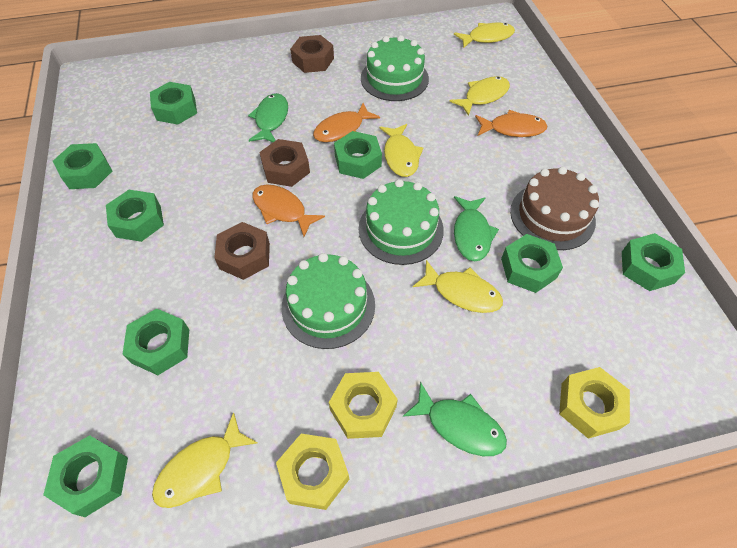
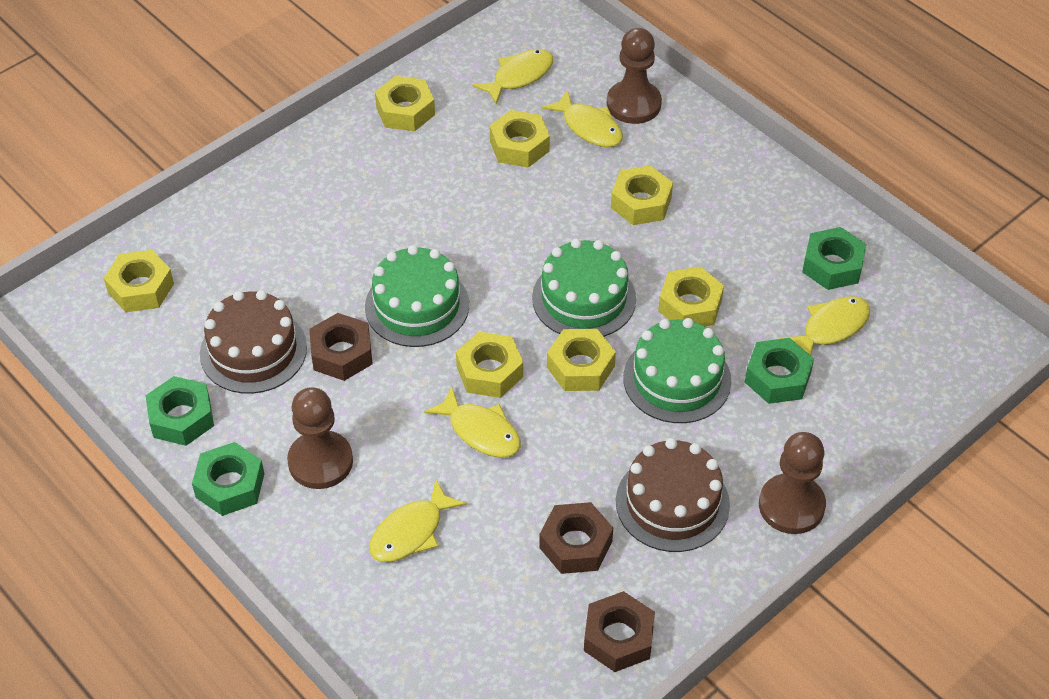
brown cake: 1 -> 2
brown pawn: 0 -> 3
green fish: 3 -> 0
green nut: 8 -> 4
orange fish: 3 -> 0
yellow nut: 3 -> 7

